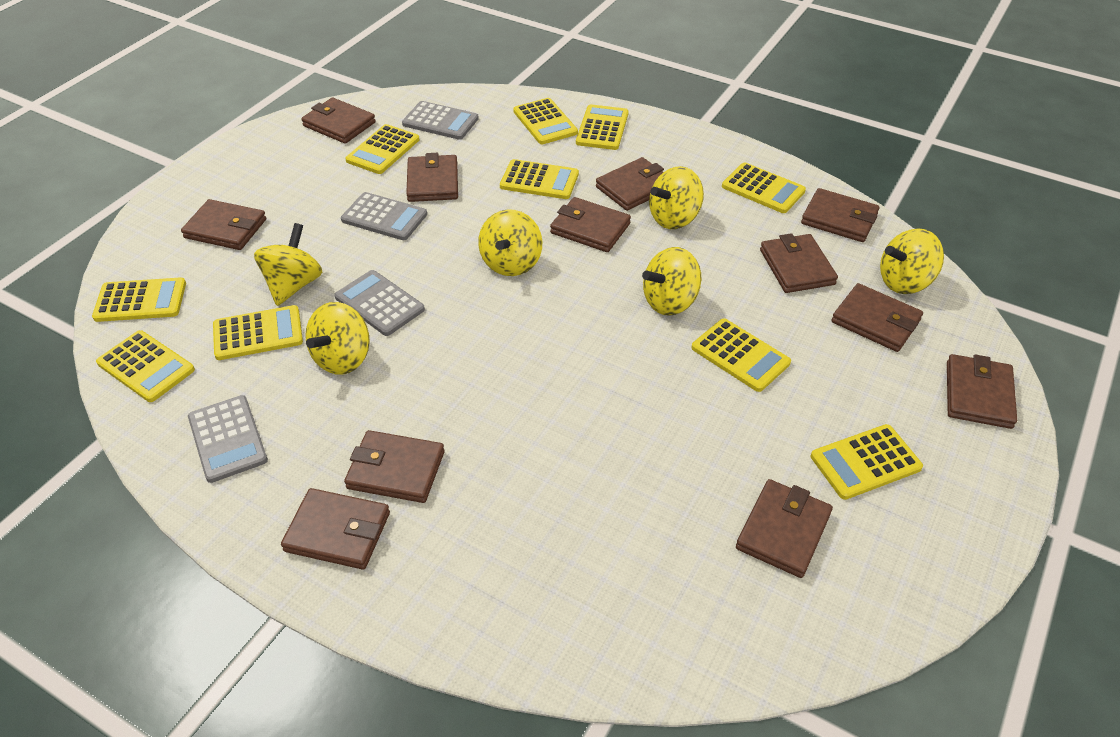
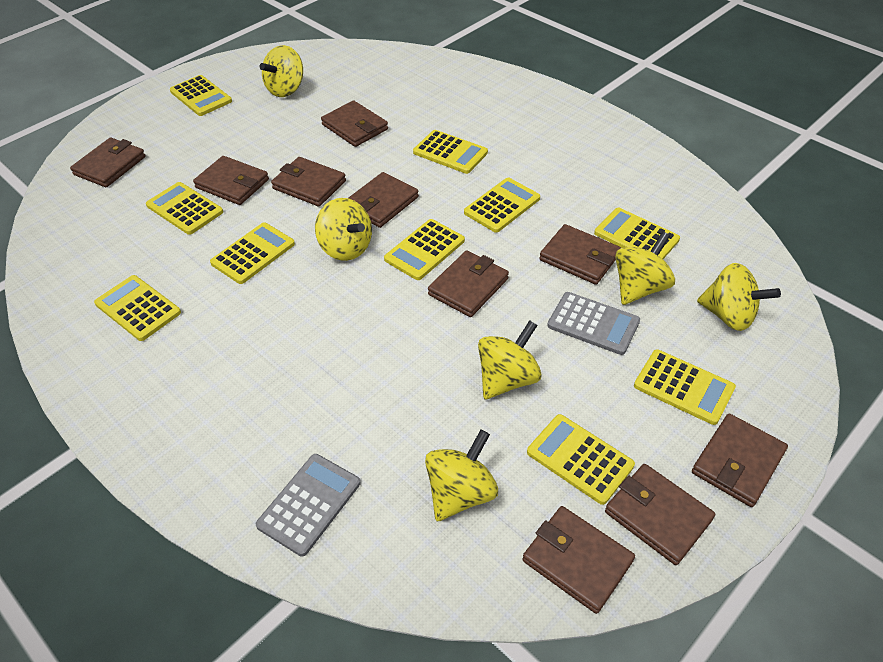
brown wallet: 12 -> 10
grey calculator: 4 -> 2

